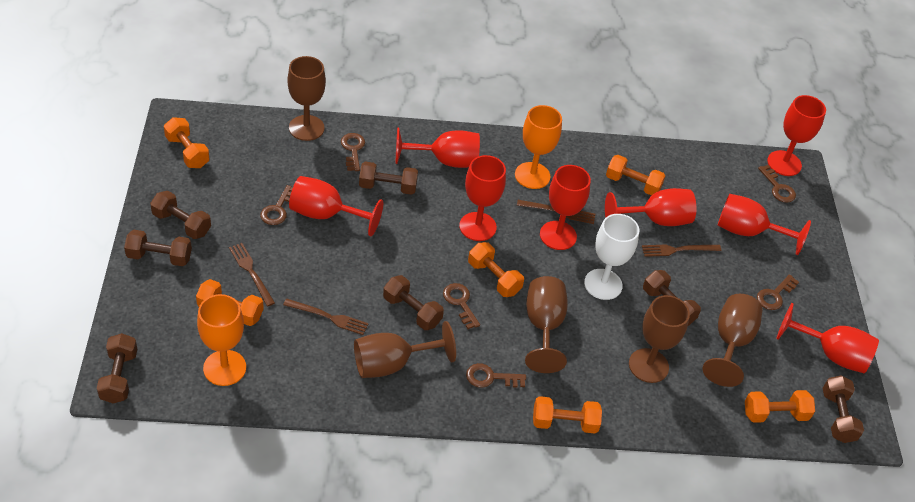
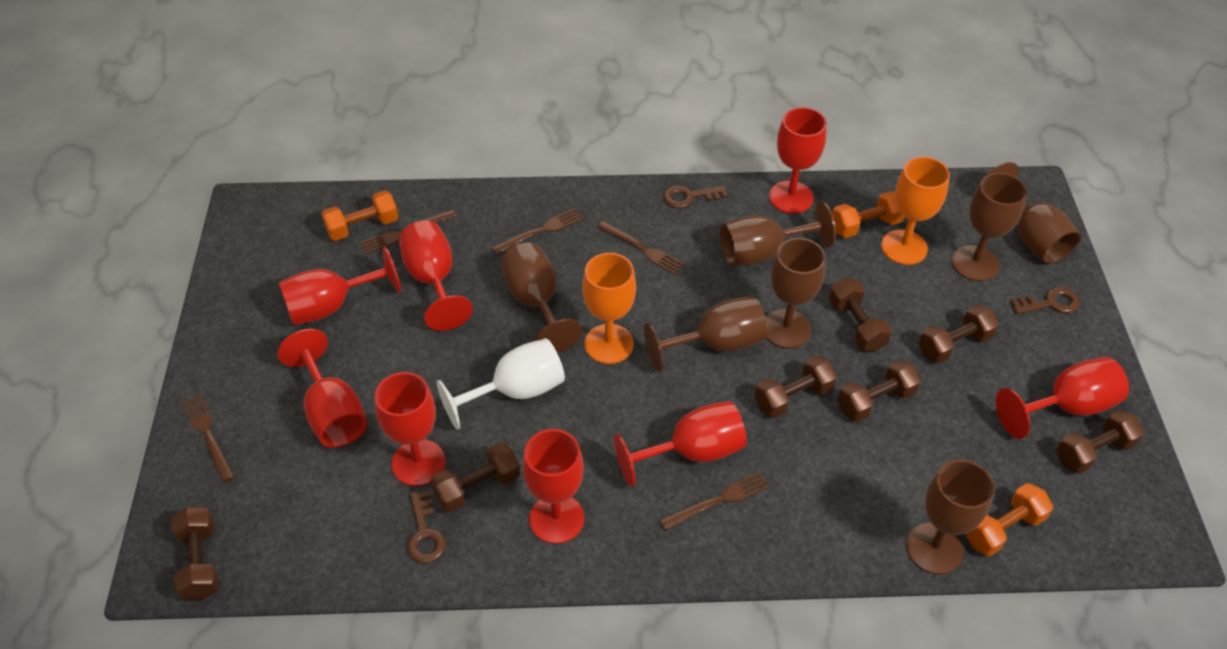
brown fork: 4 -> 5
brown goblet: 5 -> 7
brown key: 6 -> 3
orange dumbbell: 6 -> 3

